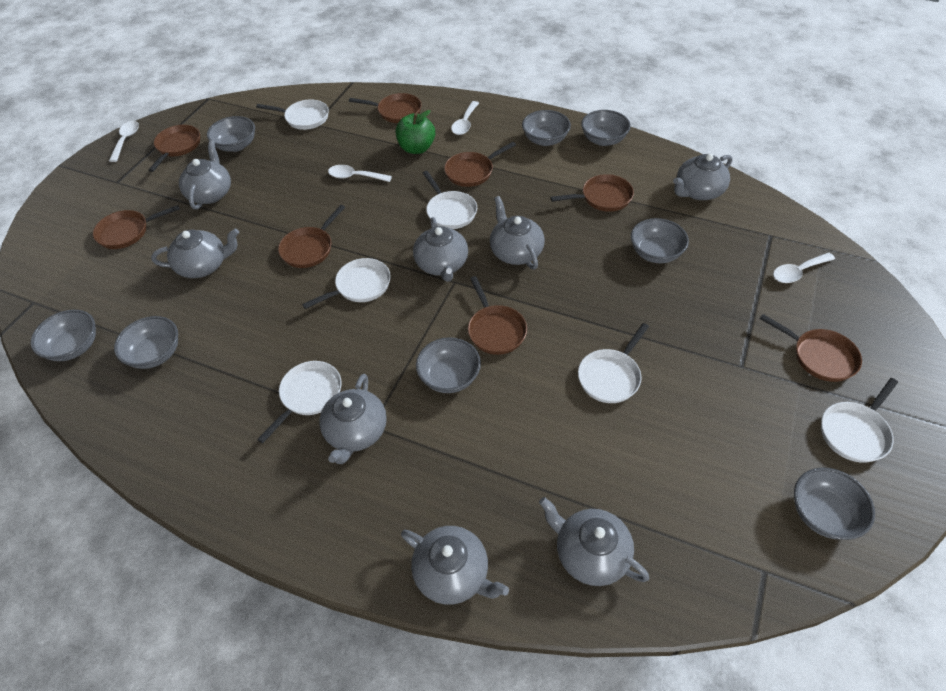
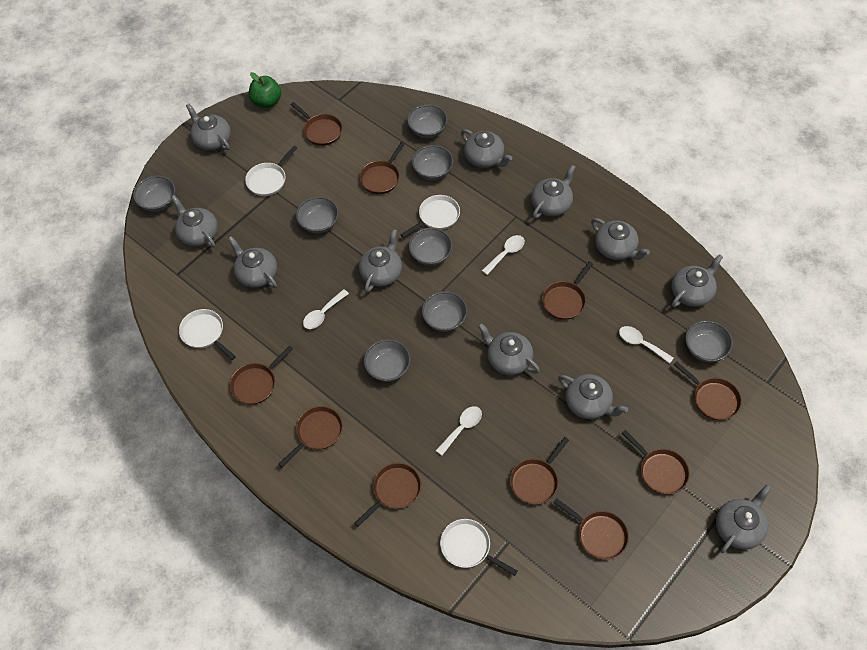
brown pan: 8 -> 10
grey teapot: 8 -> 11
white pan: 6 -> 4

